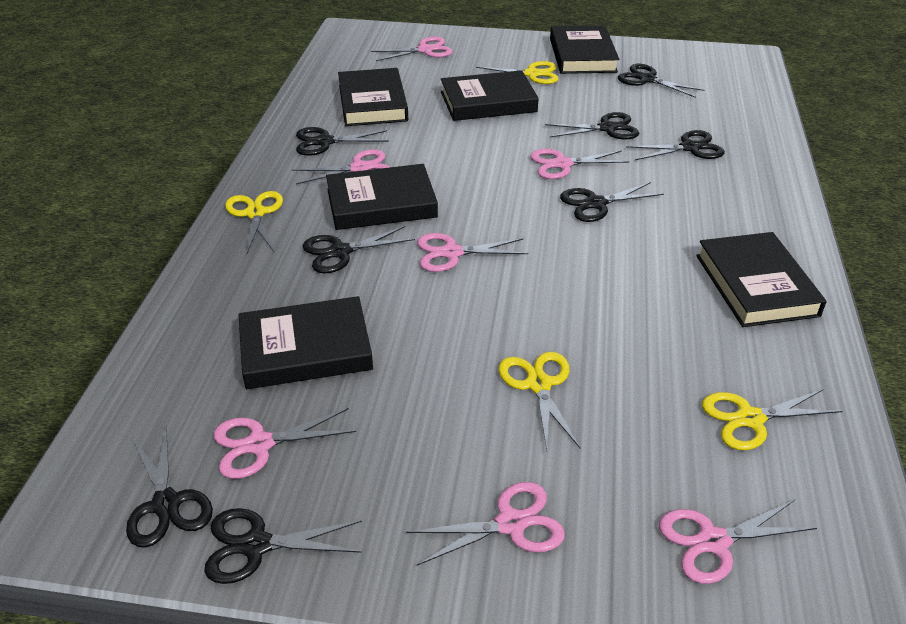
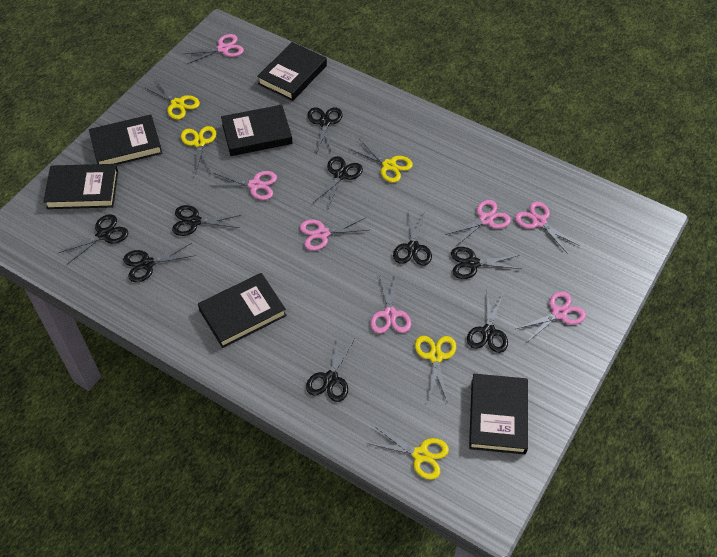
black scissors: 8 -> 9
yellow scissors: 4 -> 5

